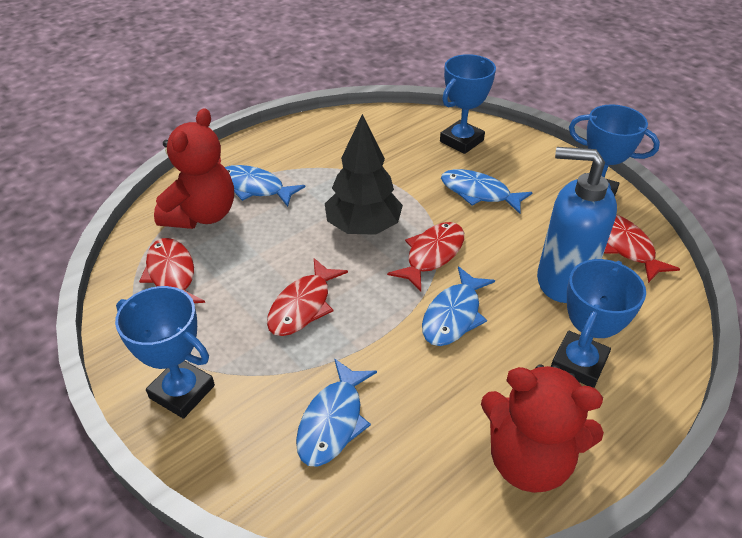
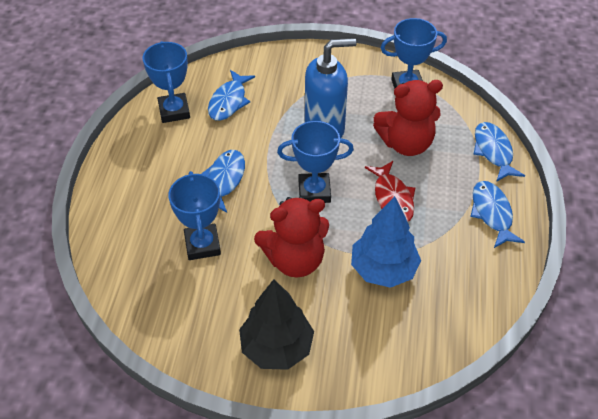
blue tree: 0 -> 1
red fish: 4 -> 1

